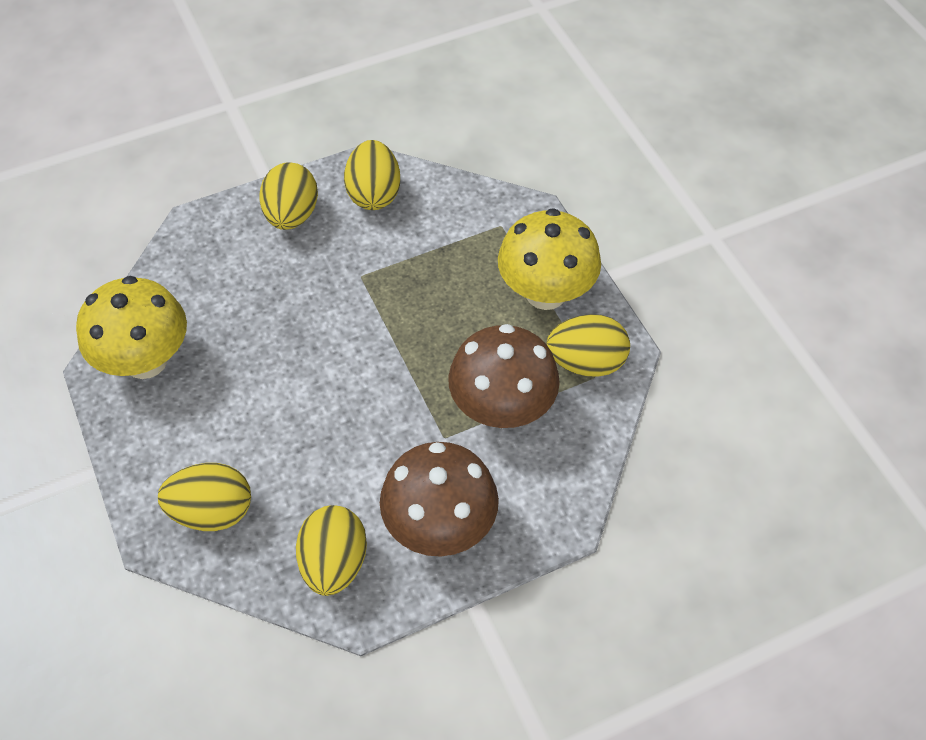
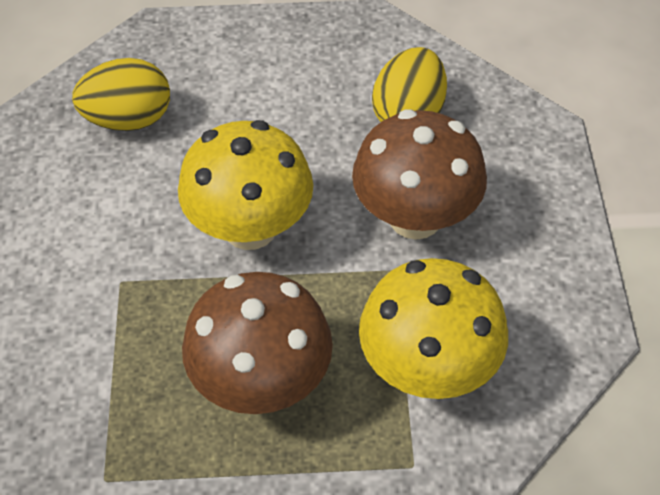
yellow egg: 5 -> 2

